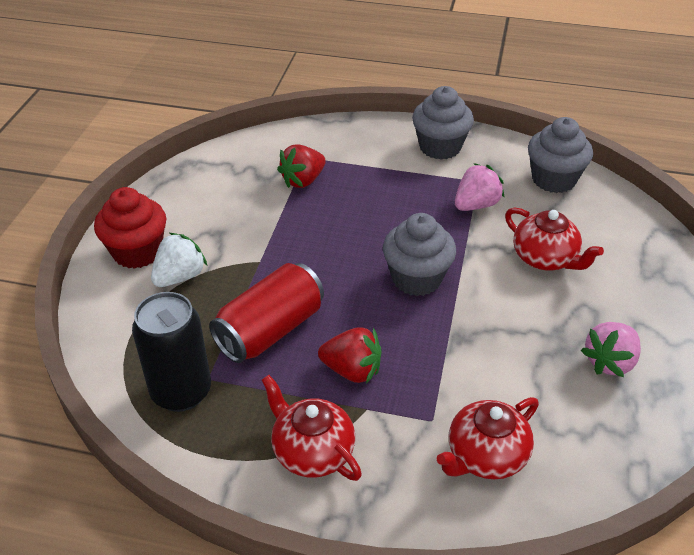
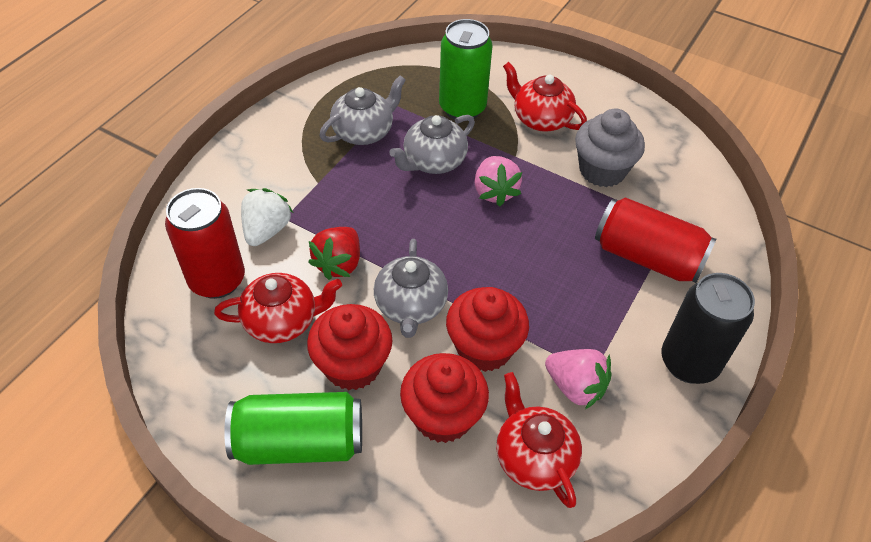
green can: 0 -> 2
grey cupcake: 3 -> 1
grey teapot: 0 -> 3
red can: 1 -> 2
red cupcake: 1 -> 3
red strawberry: 2 -> 1

